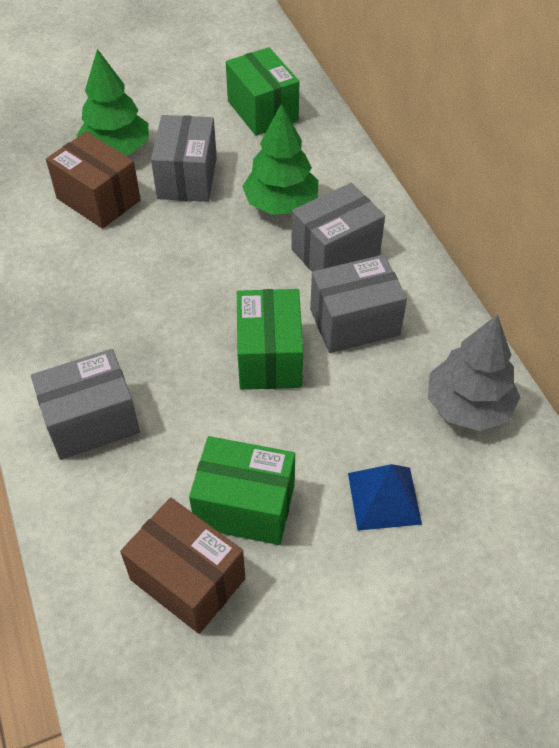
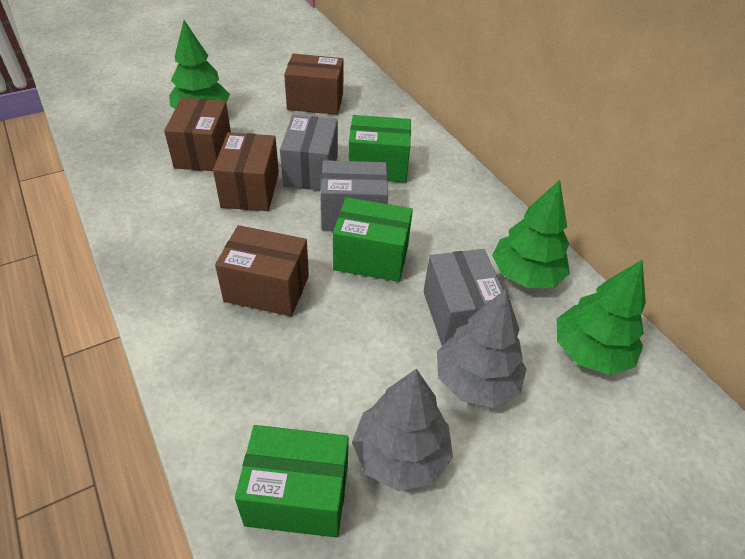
blue pyramid: 1 -> 0
brown box: 2 -> 4
green tree: 2 -> 3
grey box: 4 -> 3
grey tree: 1 -> 2

